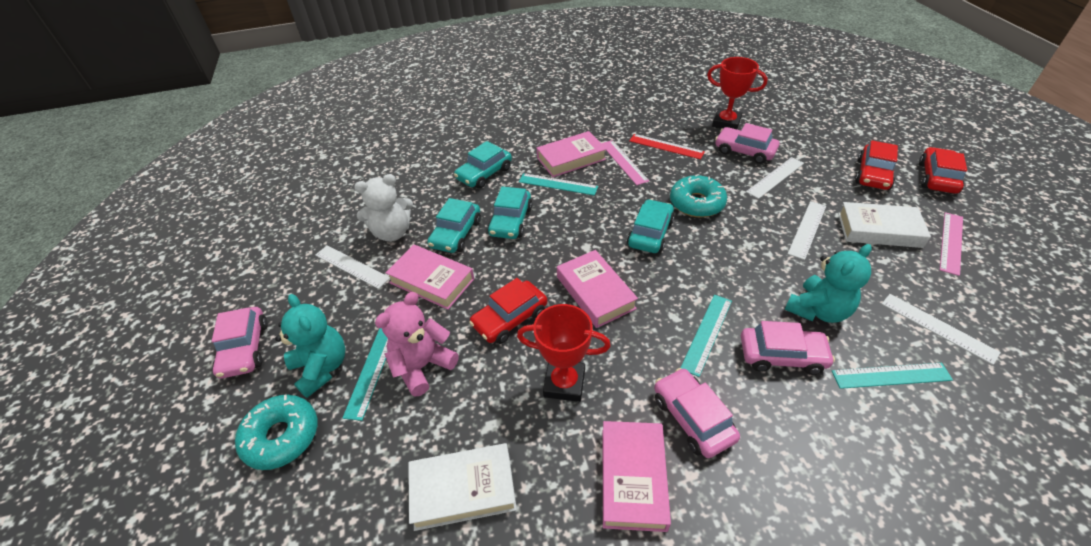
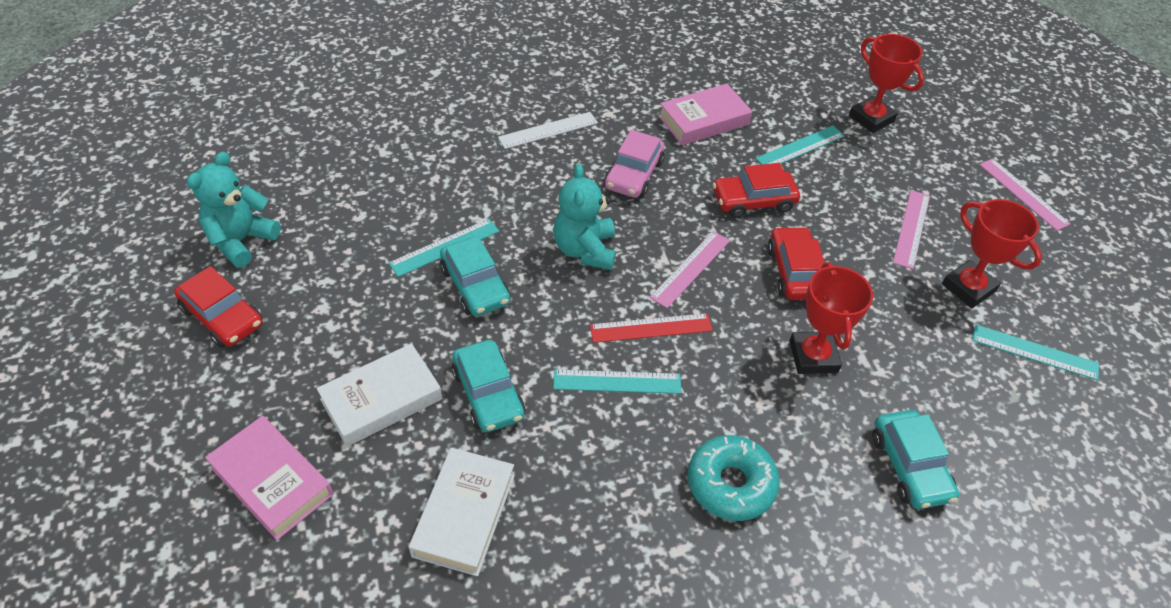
pink book: 4 -> 2
pink car: 4 -> 1
pink ruler: 2 -> 3
pink teddy bear: 1 -> 0
red trophy: 2 -> 3
turquoise car: 4 -> 3
turquoise donut: 2 -> 1
white ruler: 4 -> 1
white teddy bear: 1 -> 0

